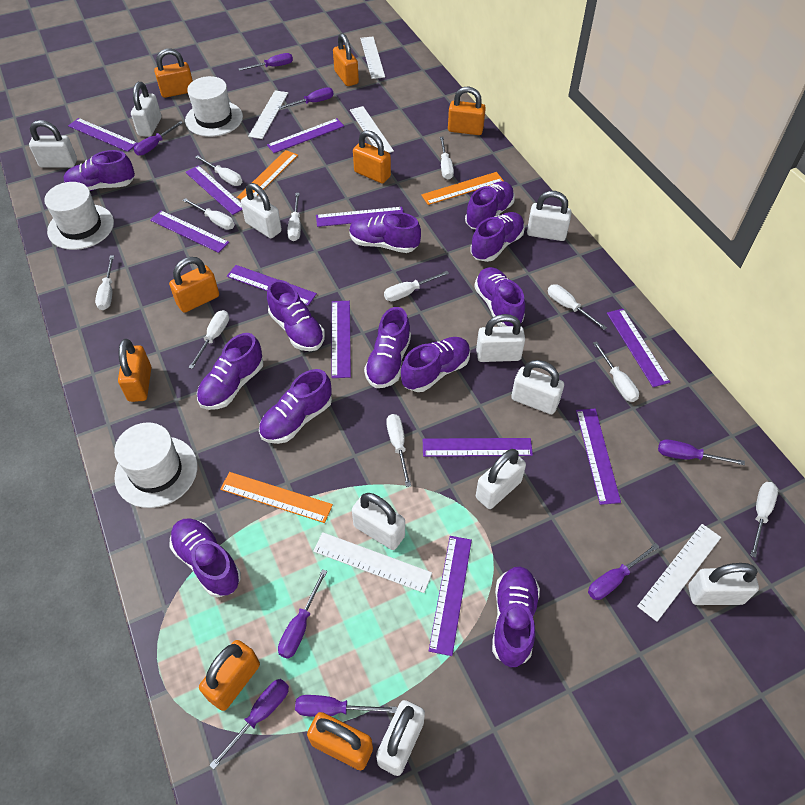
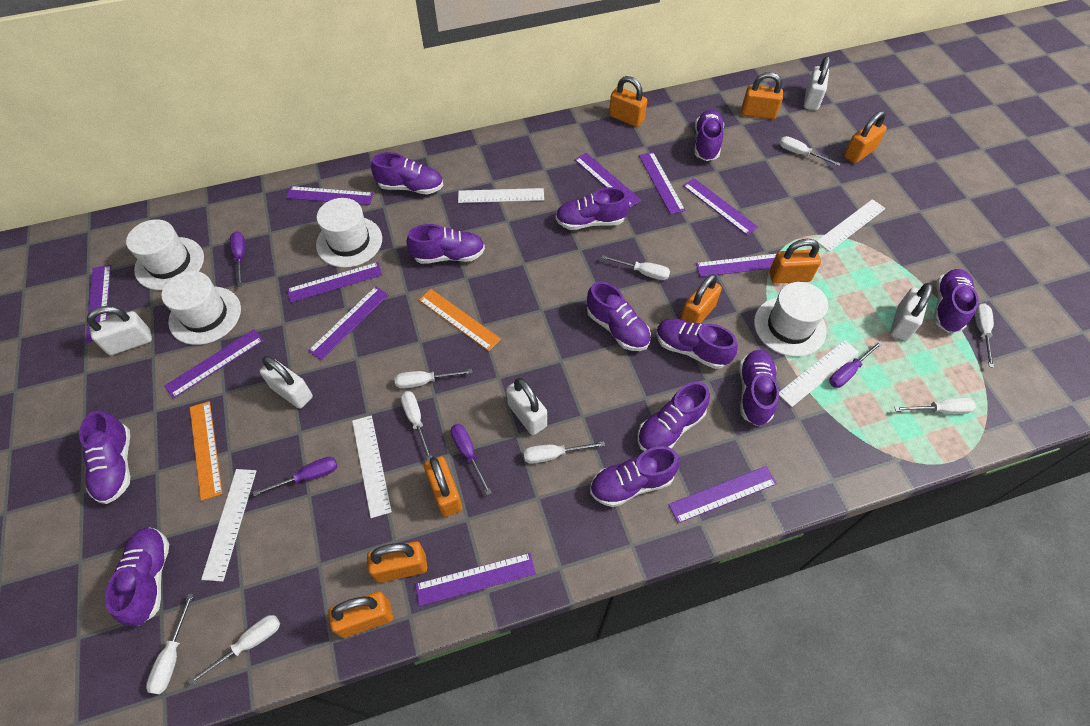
orange ruler: 3 -> 2
purple screwdriver: 8 -> 4
white hat: 3 -> 4
white padlock: 10 -> 5
white screwdriver: 11 -> 9

